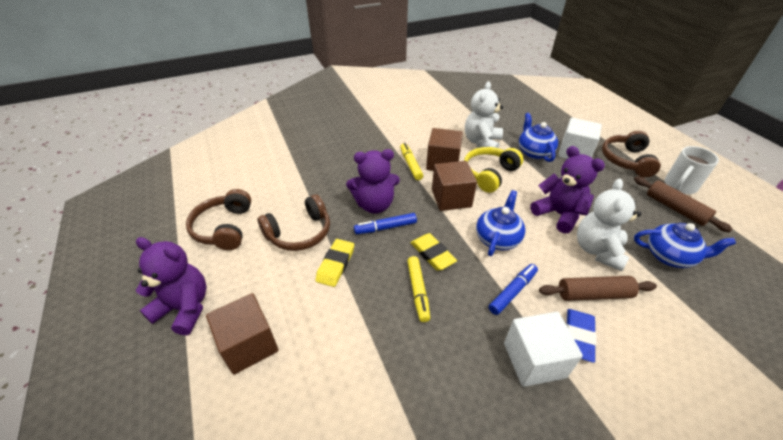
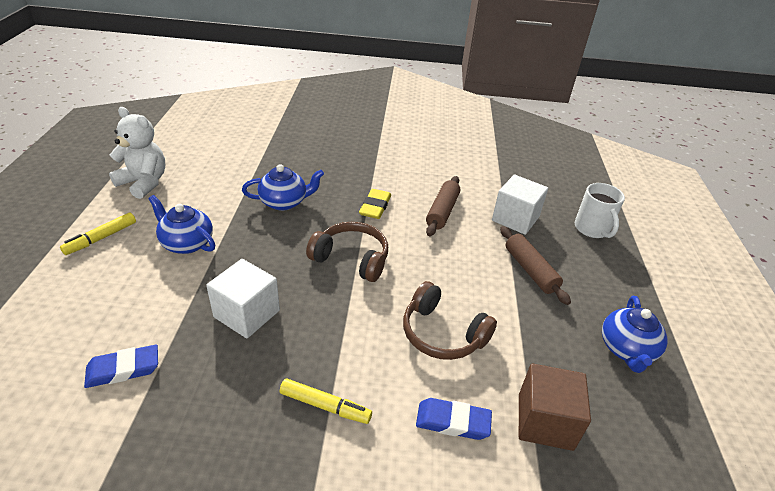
blue eraser: 1 -> 2
blue marker: 2 -> 0
brown cube: 3 -> 1
brown headphones: 3 -> 2
purple teddy bear: 3 -> 0
white teddy bear: 2 -> 1
yellow eraser: 2 -> 1
yellow headphones: 1 -> 0

